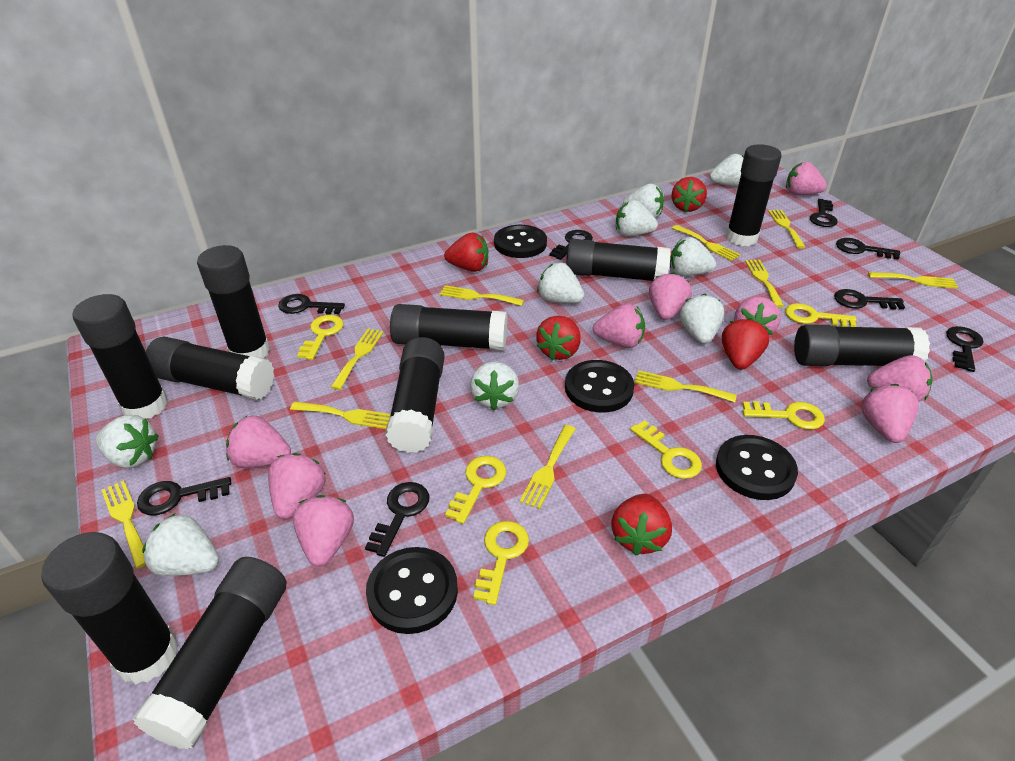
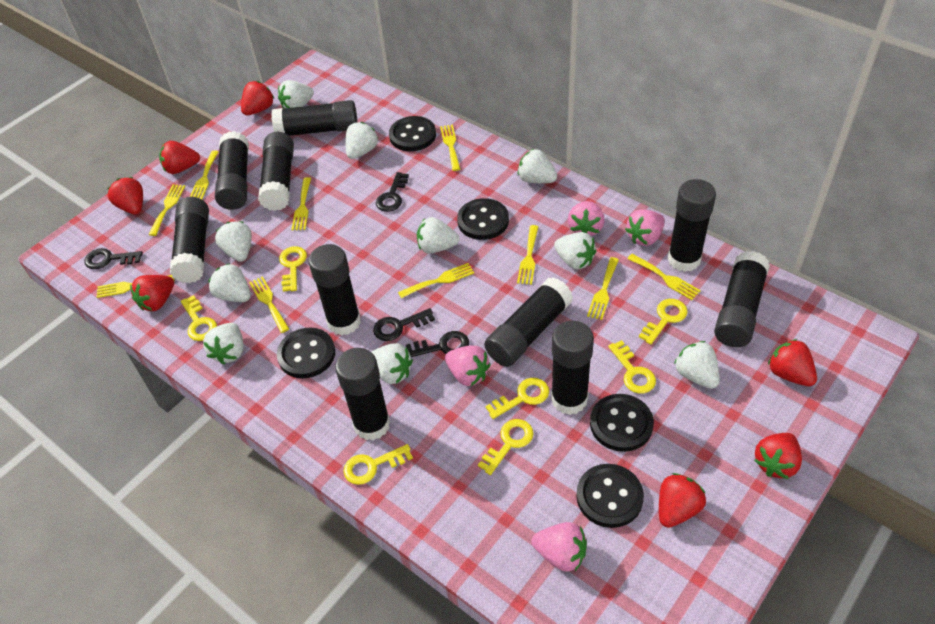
black button: 4 -> 5
black key: 8 -> 4
pink strawberry: 9 -> 4
red strawberry: 5 -> 7
white strawberry: 9 -> 10
yellow key: 6 -> 7

